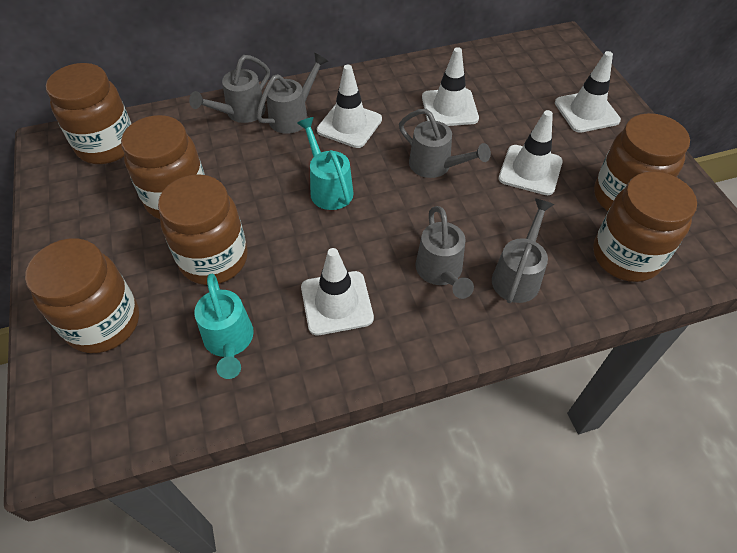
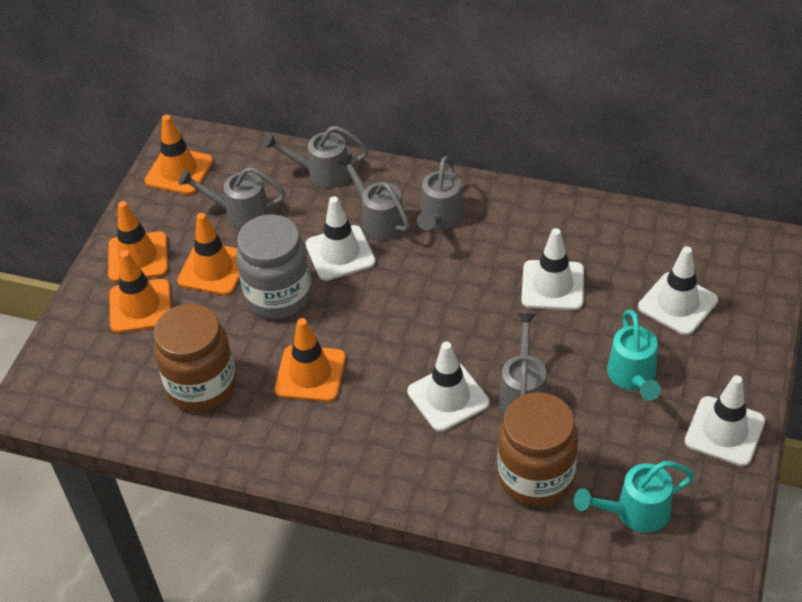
brown jar: 6 -> 2
grey jar: 0 -> 1
orange traffic cone: 0 -> 5

